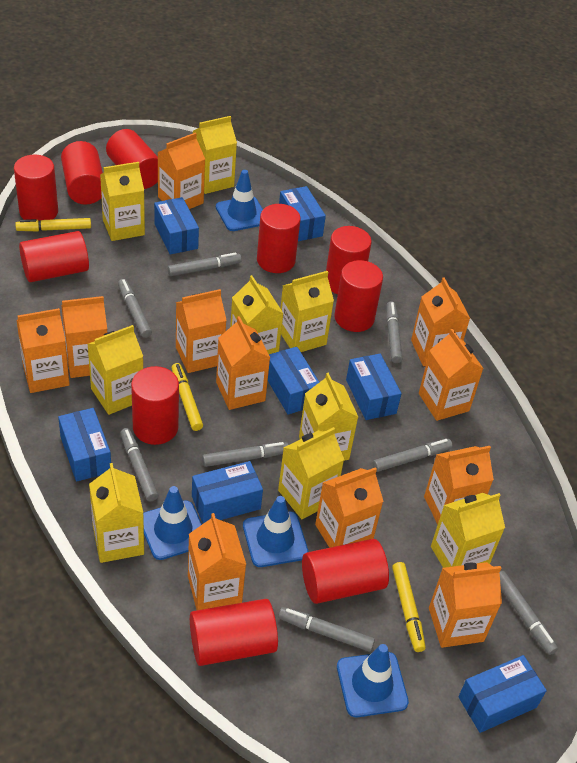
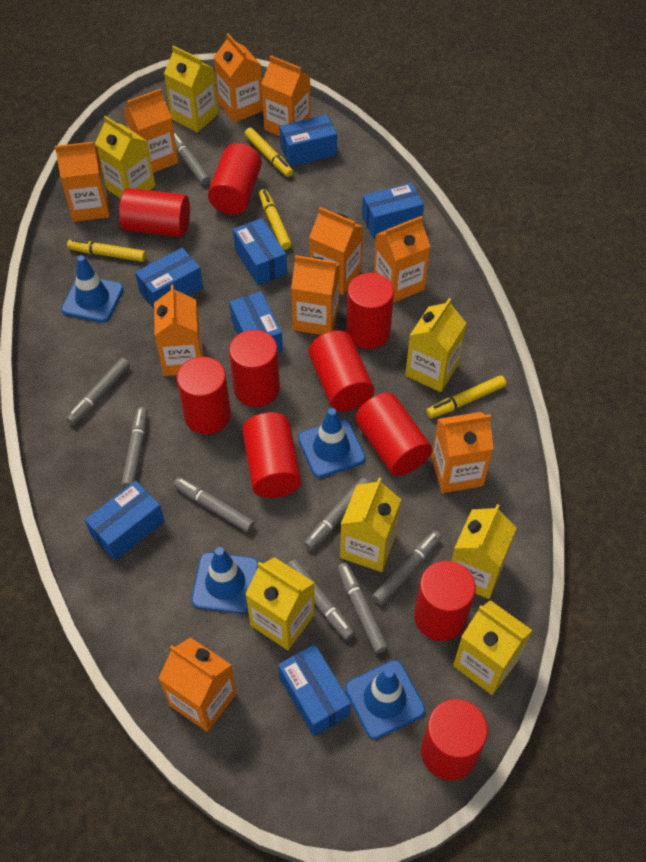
orange carton: 11 -> 10
yellow carton: 9 -> 7
yellow marker: 3 -> 4

